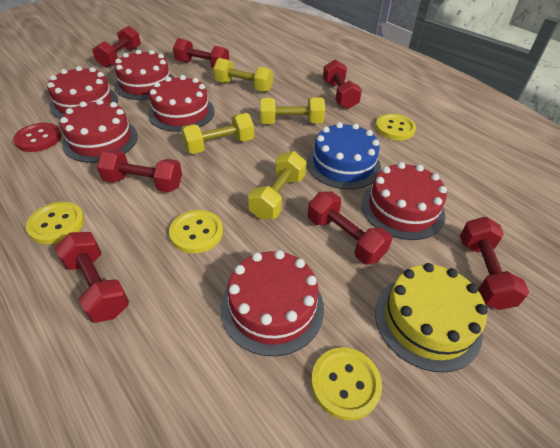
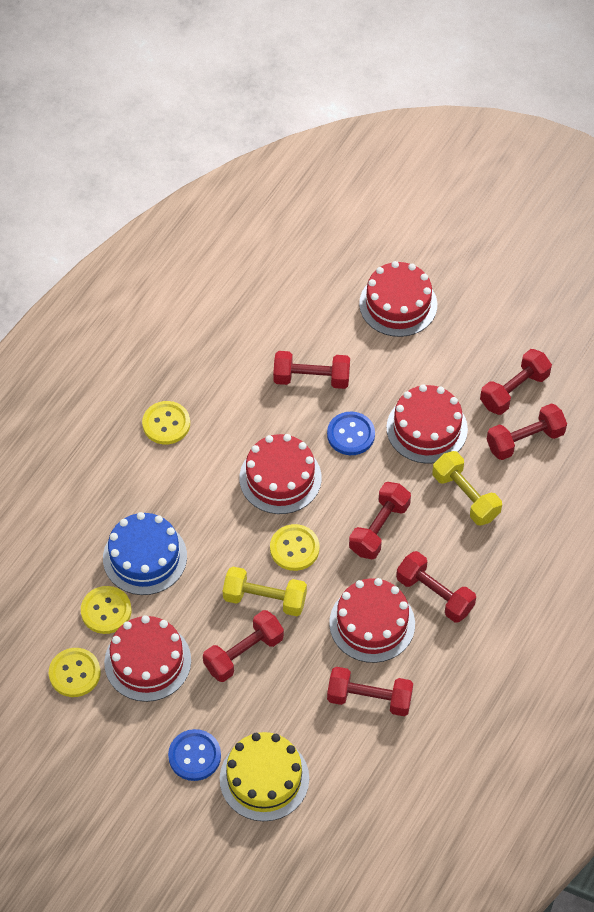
blue button: 0 -> 2
red button: 1 -> 0
red cake: 6 -> 5
yellow dumbbell: 4 -> 2

